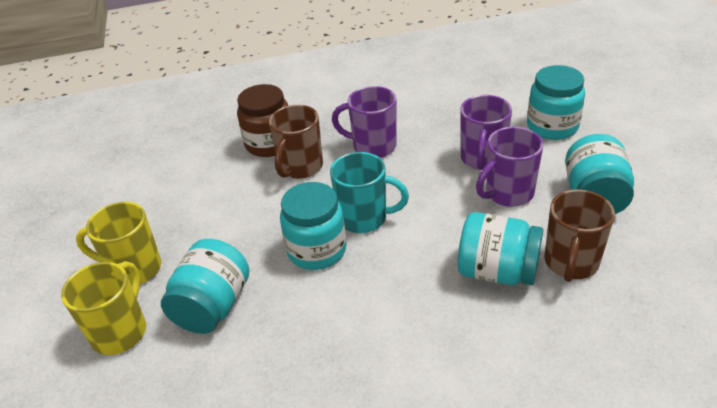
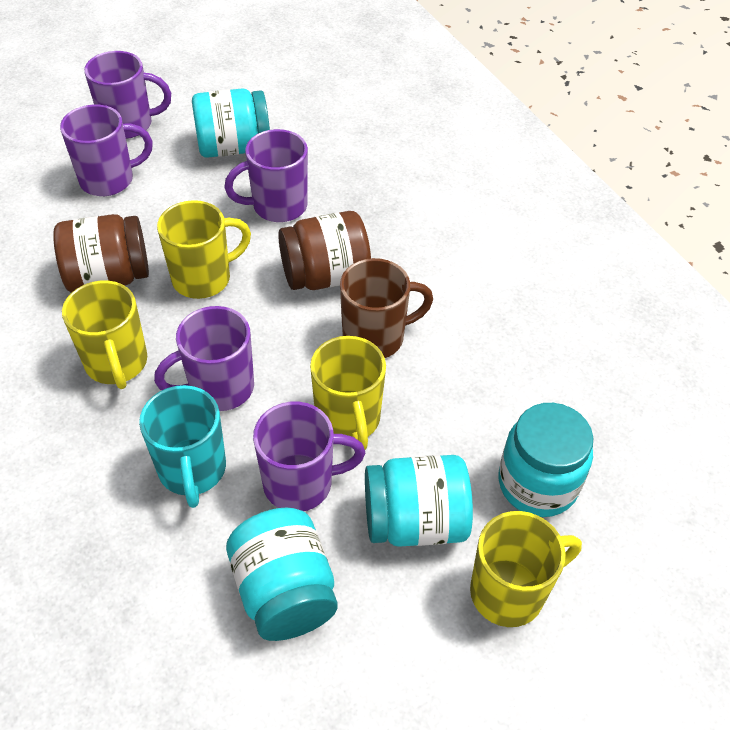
brown jar: 1 -> 2
brown mug: 2 -> 1
purple mug: 3 -> 5
turquoise jar: 5 -> 4
yellow mug: 2 -> 4

